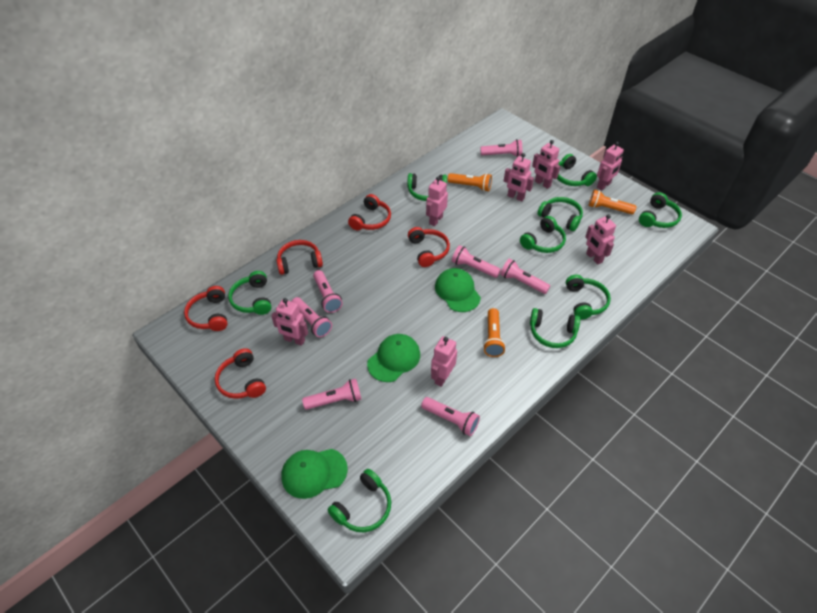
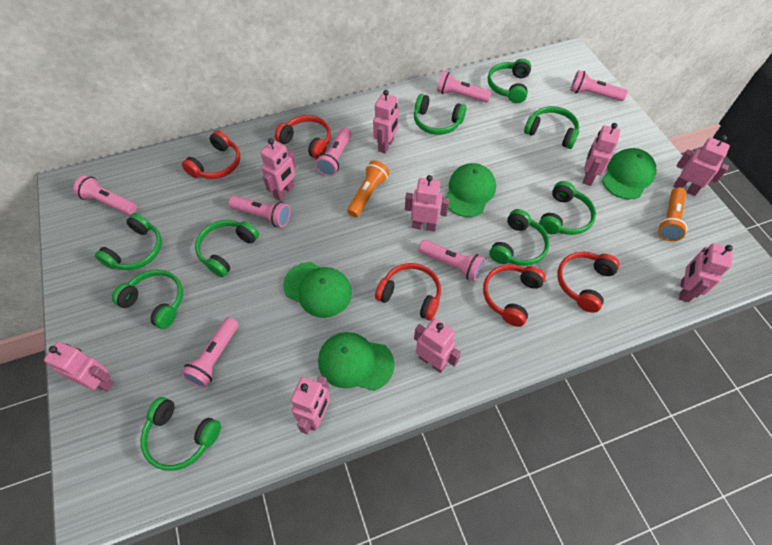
green cap: 3 -> 4
orange flashlight: 3 -> 2
pink robot: 7 -> 9

